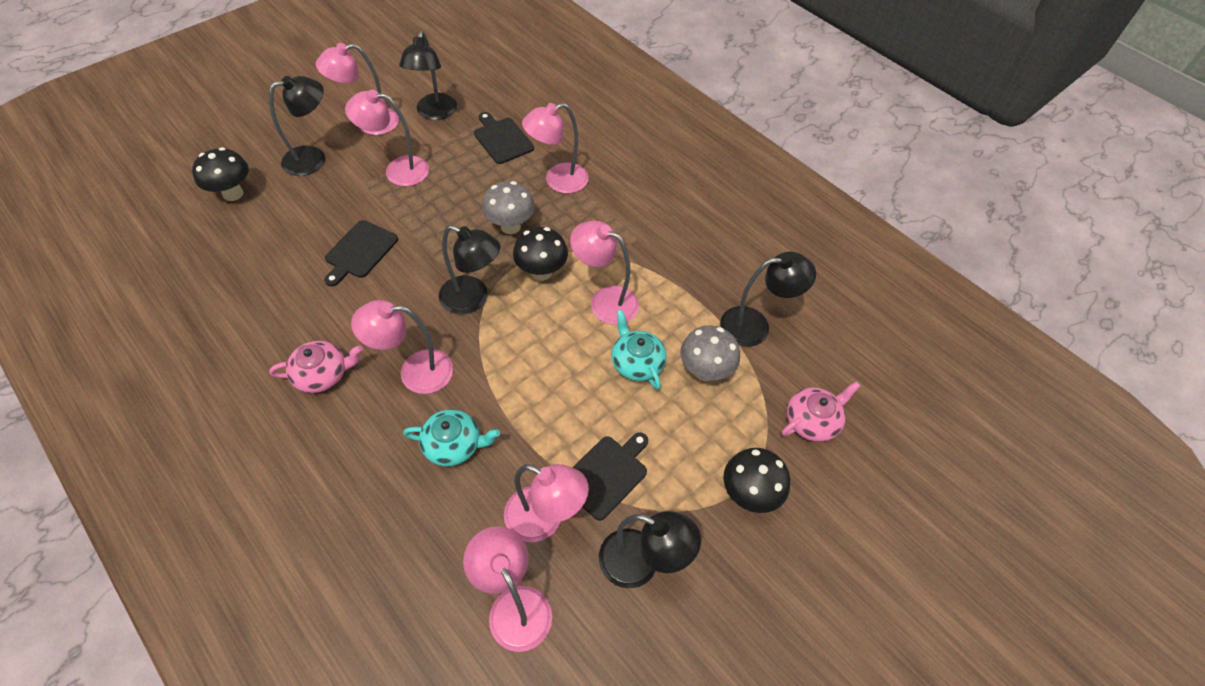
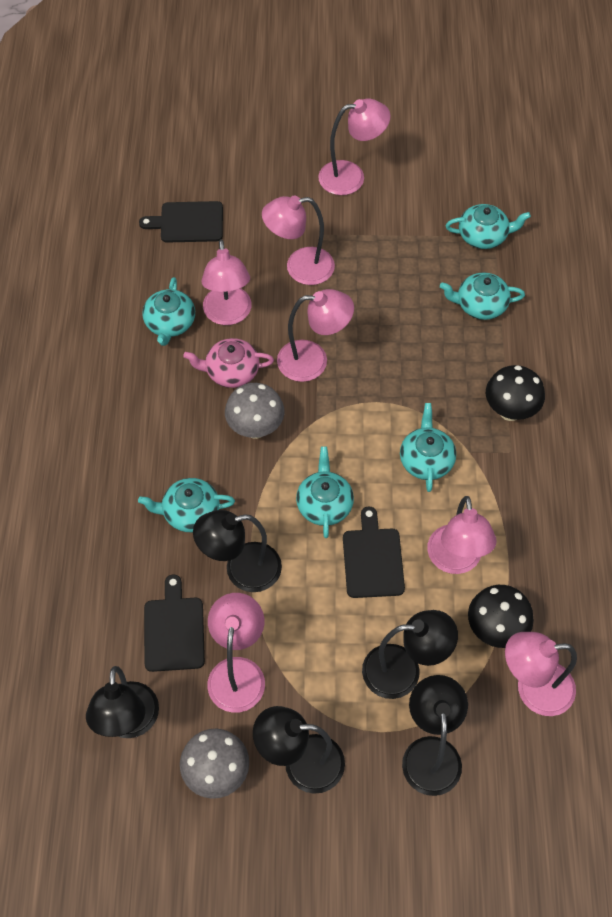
black mushroom: 3 -> 2
pink teapot: 2 -> 1
turquoise teapot: 2 -> 6

